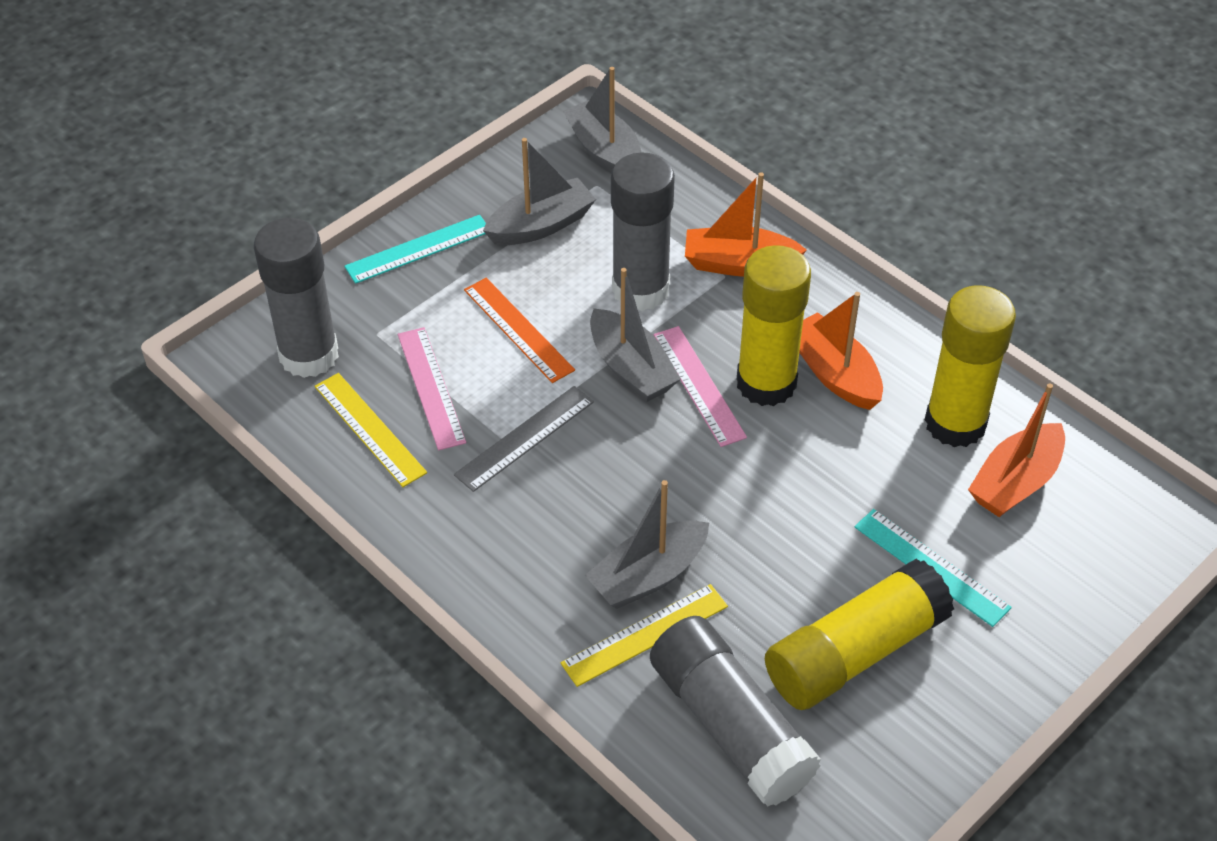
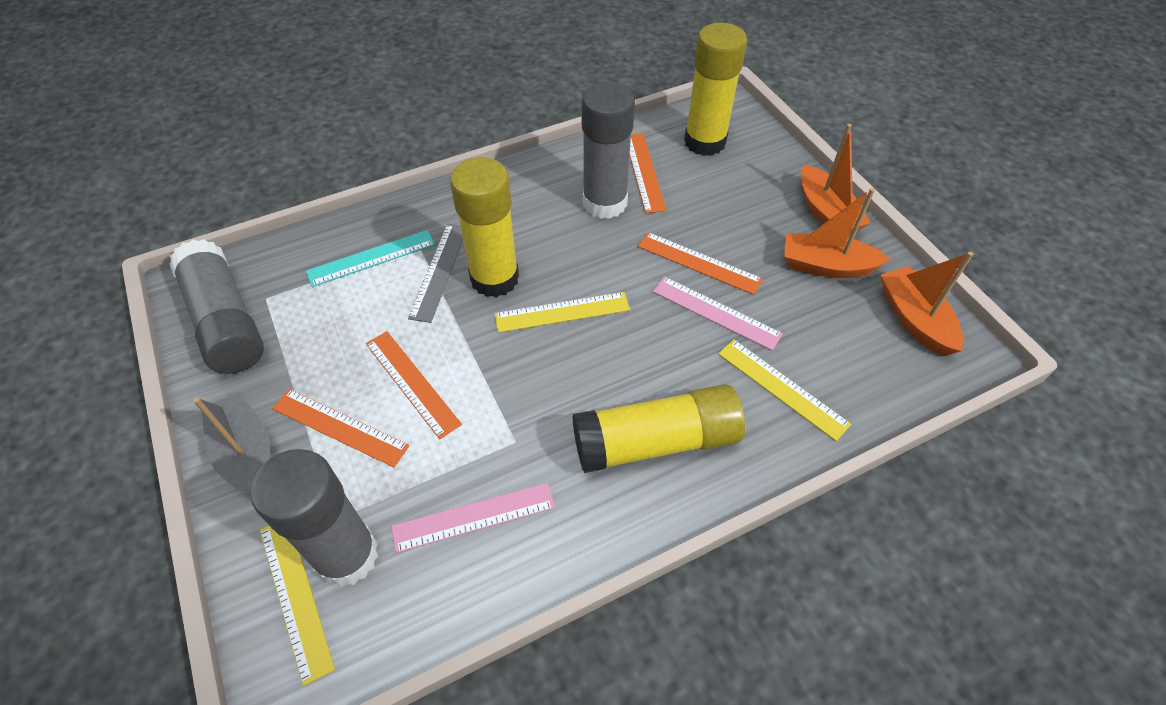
grey boat: 4 -> 1
orange ruler: 1 -> 4
turquoise ruler: 2 -> 1
yellow ruler: 2 -> 3

